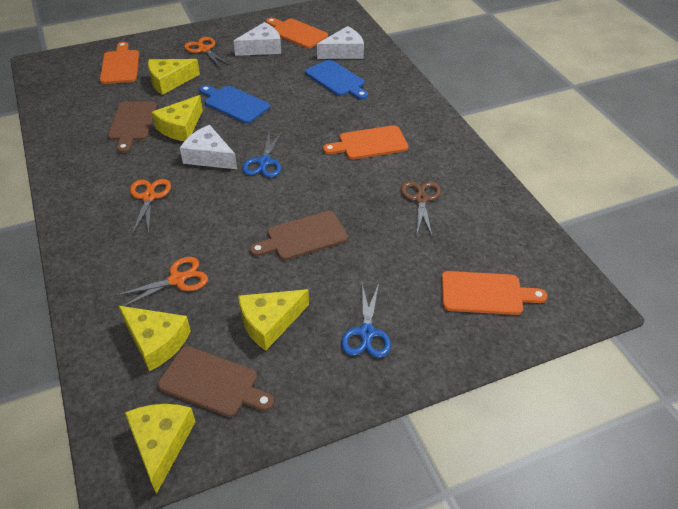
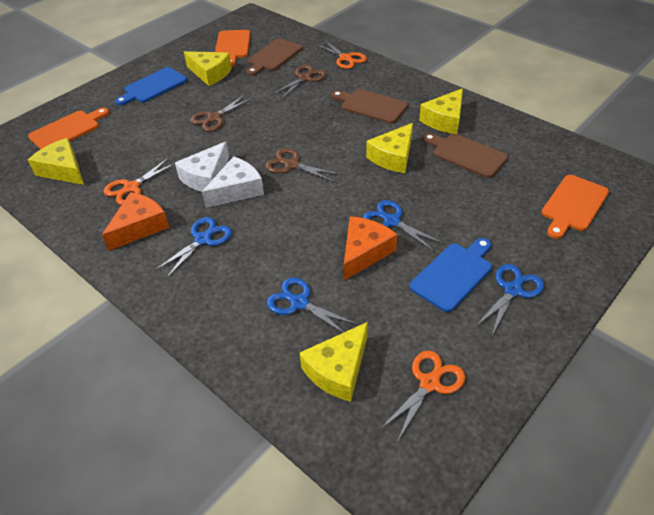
blue scissors: 2 -> 4
brown scissors: 1 -> 3
orange cheese: 0 -> 2
orange cutting board: 4 -> 3
white cheese: 3 -> 2

